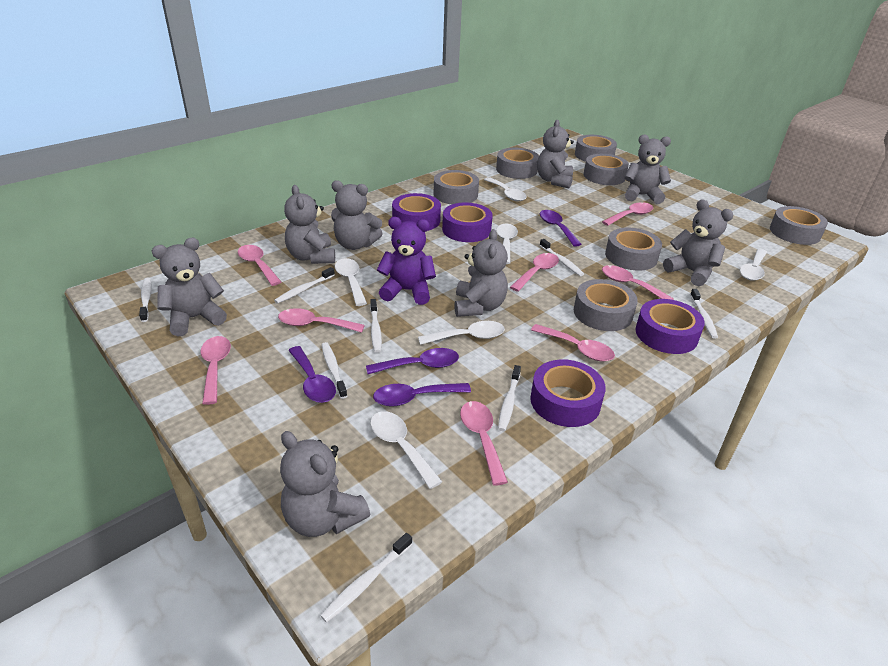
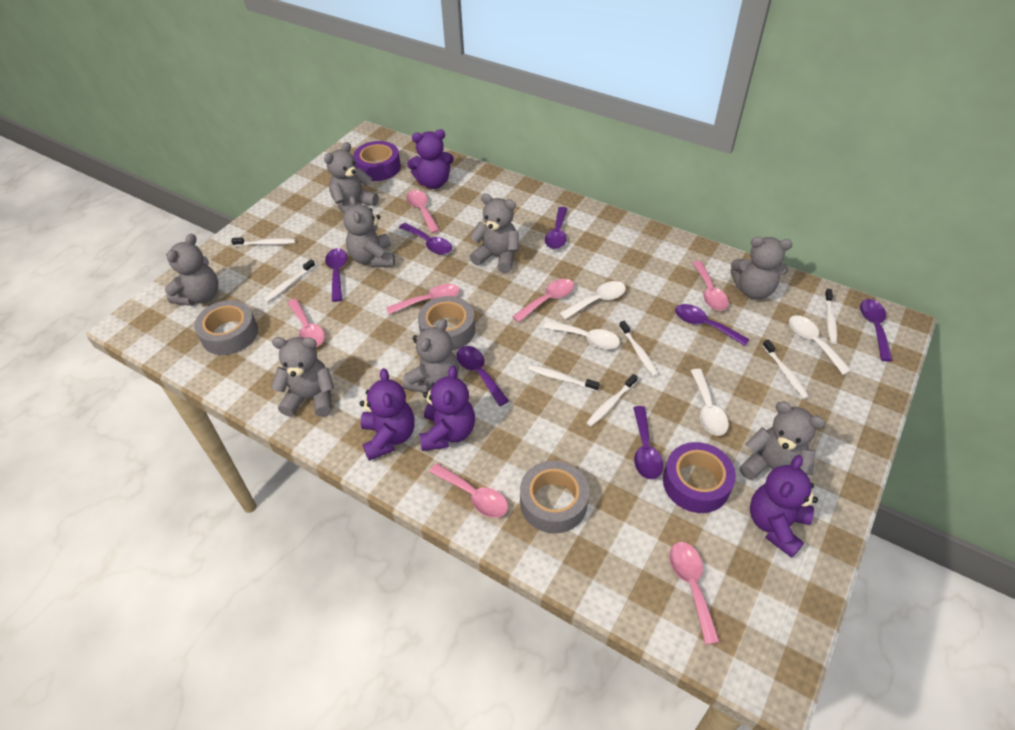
grey tape: 7 -> 3
pink spoon: 8 -> 7
purple spoon: 4 -> 7
purple tape: 4 -> 2
purple teddy bear: 1 -> 4
white spoon: 6 -> 4
white toothbrush: 8 -> 7

